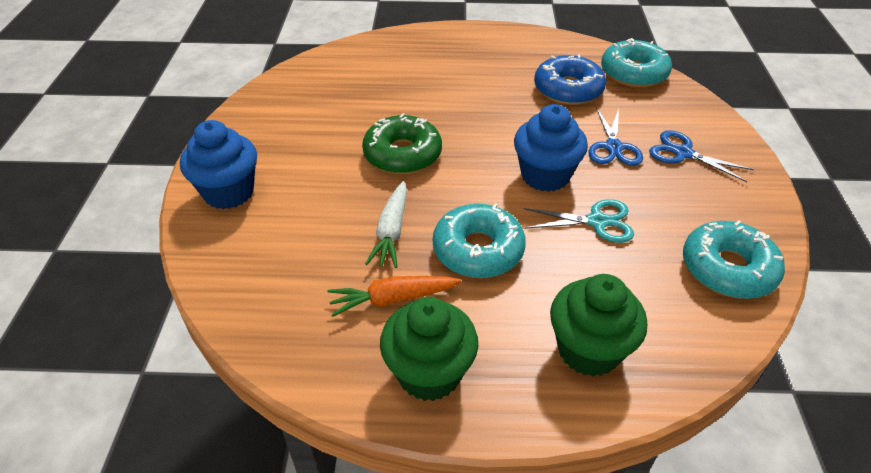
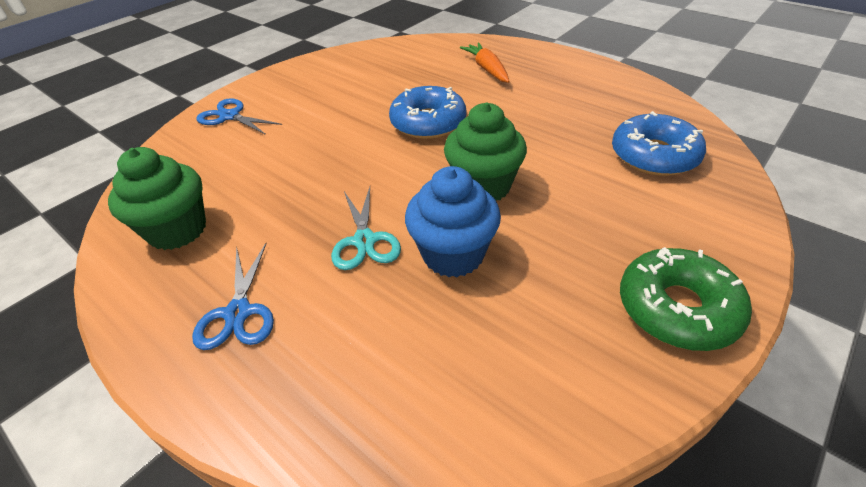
blue cupcake: 2 -> 1
blue donut: 1 -> 2
turquoise donut: 3 -> 0
white carrot: 1 -> 0

